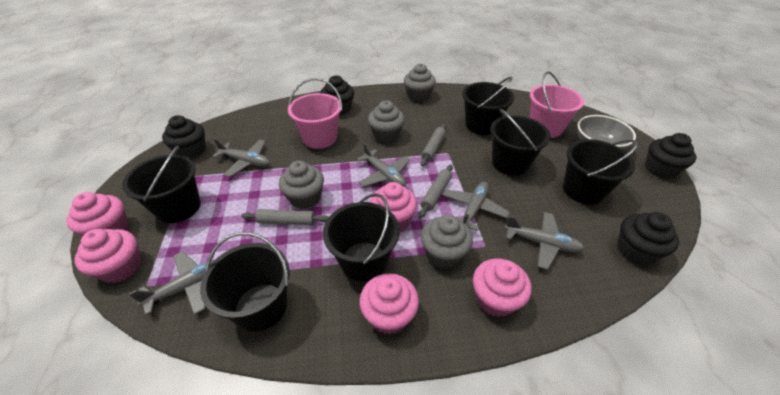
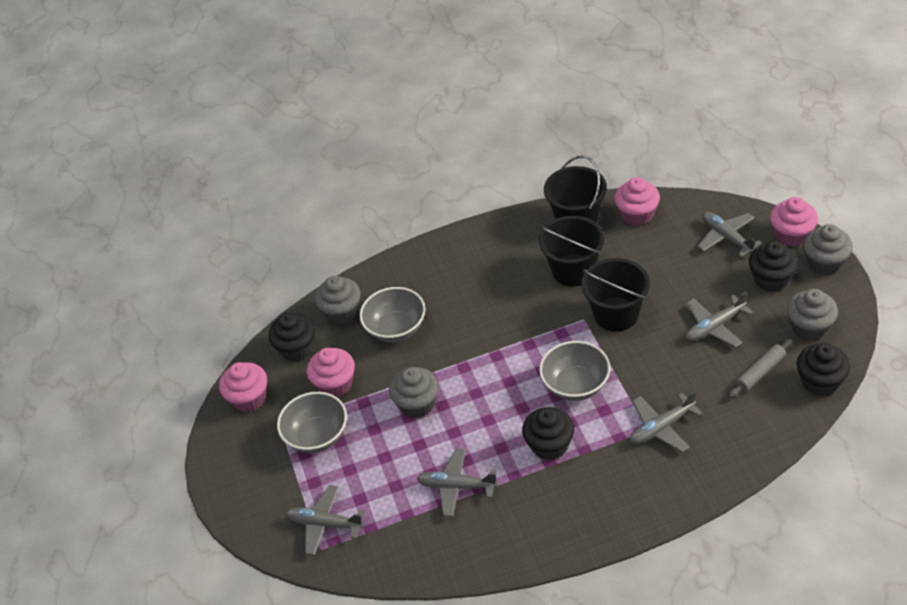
black bucket: 6 -> 3
grey bowl: 1 -> 3
grey rolling pin: 3 -> 1
pink bucket: 2 -> 0
pink cupcake: 5 -> 4

